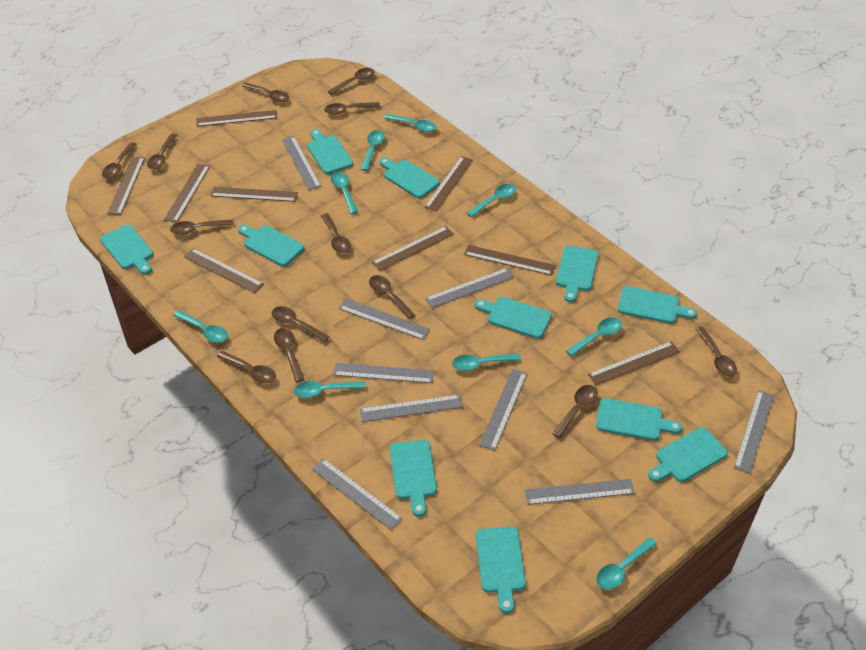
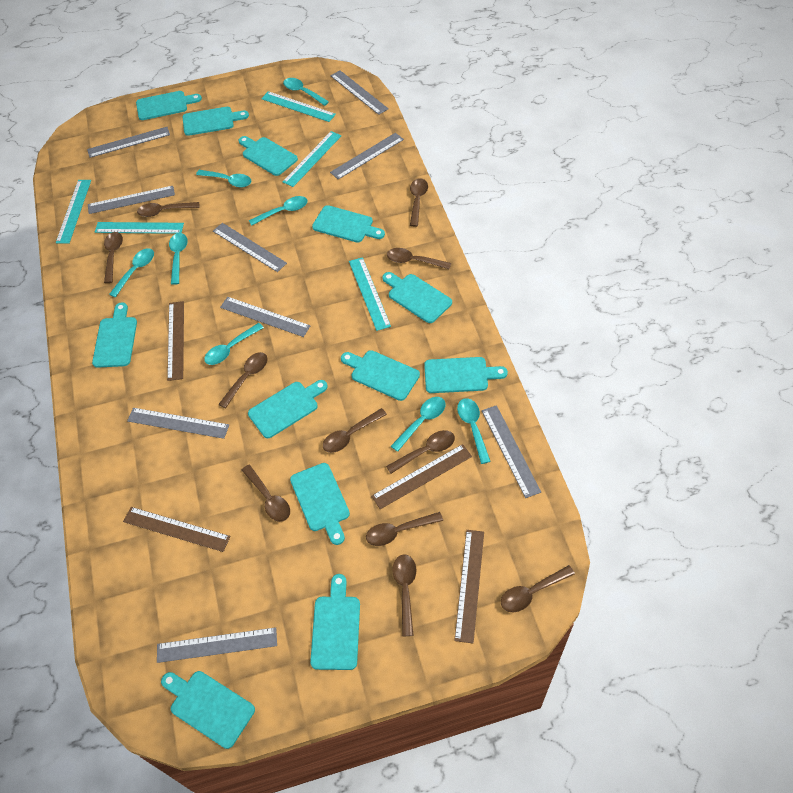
brown ruler: 9 -> 4
brown spoon: 13 -> 11
turquoise cutting board: 11 -> 12
turquoise ruler: 0 -> 5
turquoise spoon: 9 -> 8

